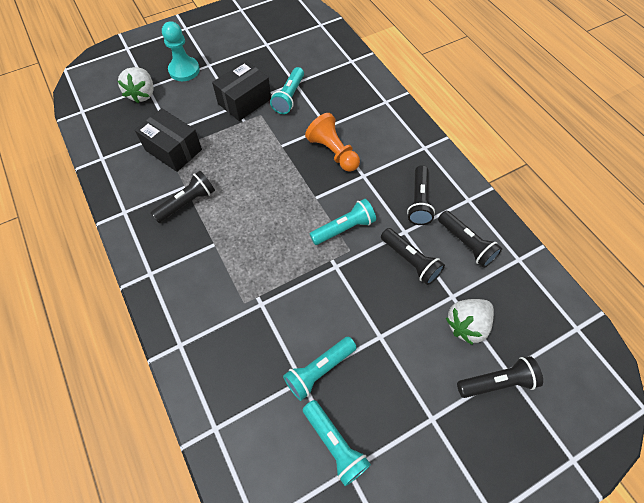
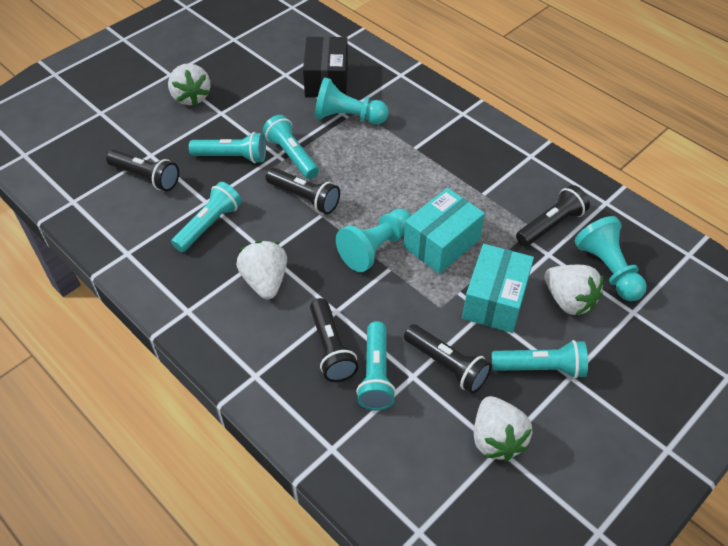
black box: 2 -> 1
orange pawn: 1 -> 0
turquoise box: 0 -> 2
turquoise flashlight: 4 -> 5
turquoise pawn: 1 -> 3
white strawberry: 2 -> 4

